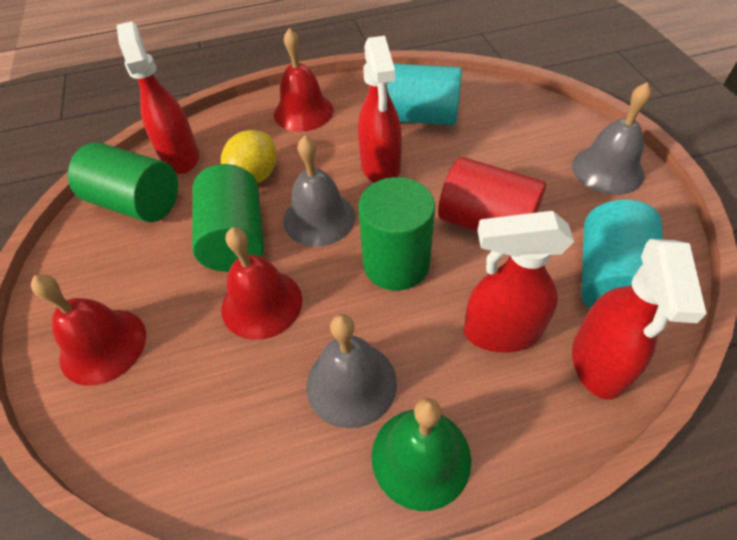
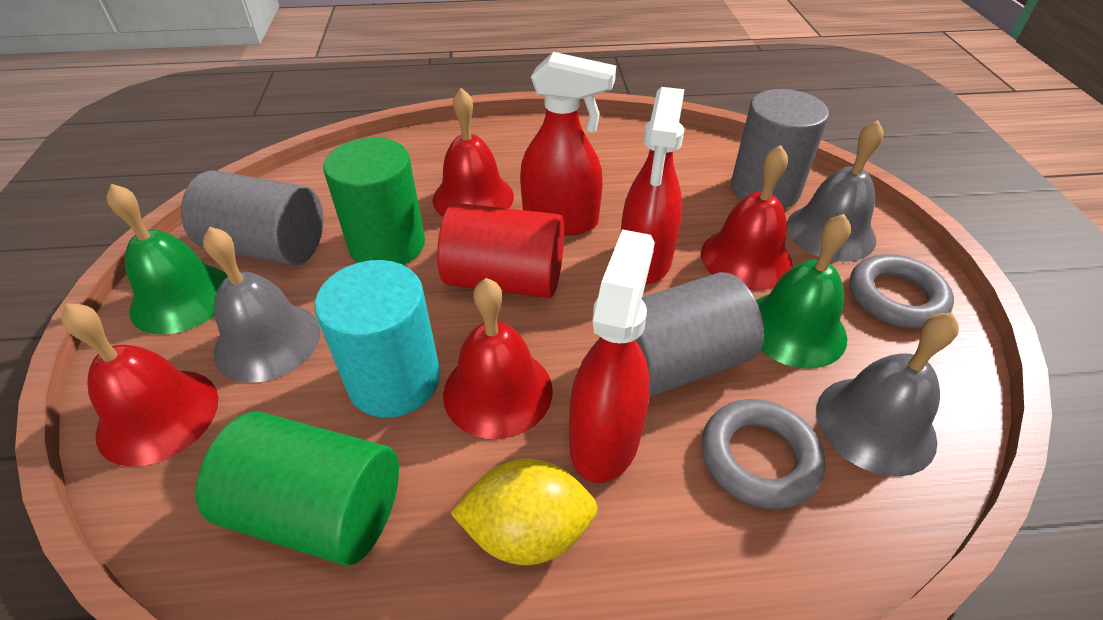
green bell: 1 -> 2
green cylinder: 3 -> 2
grey cylinder: 0 -> 3
grey ring: 0 -> 2
red bell: 3 -> 4
red spray bottle: 4 -> 3
turquoise cylinder: 2 -> 1

